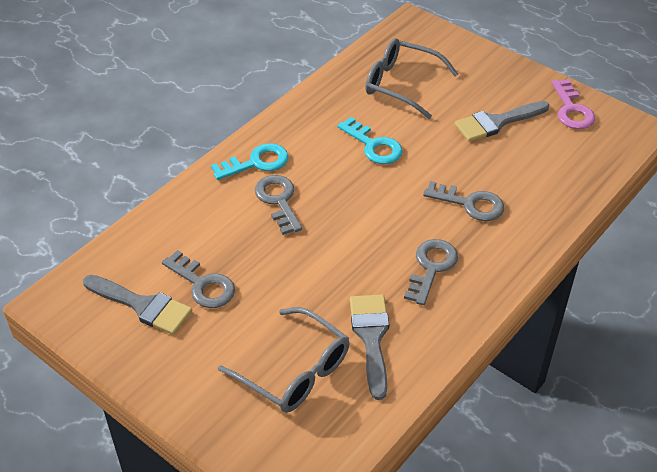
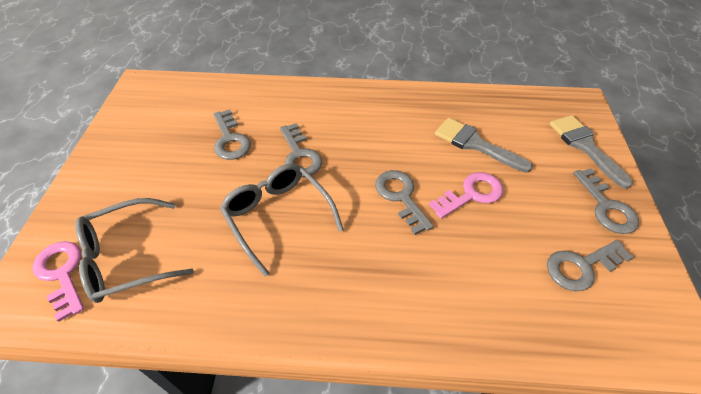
grey brush: 3 -> 2
grey key: 4 -> 5
pink key: 1 -> 2
turquoise key: 2 -> 0

